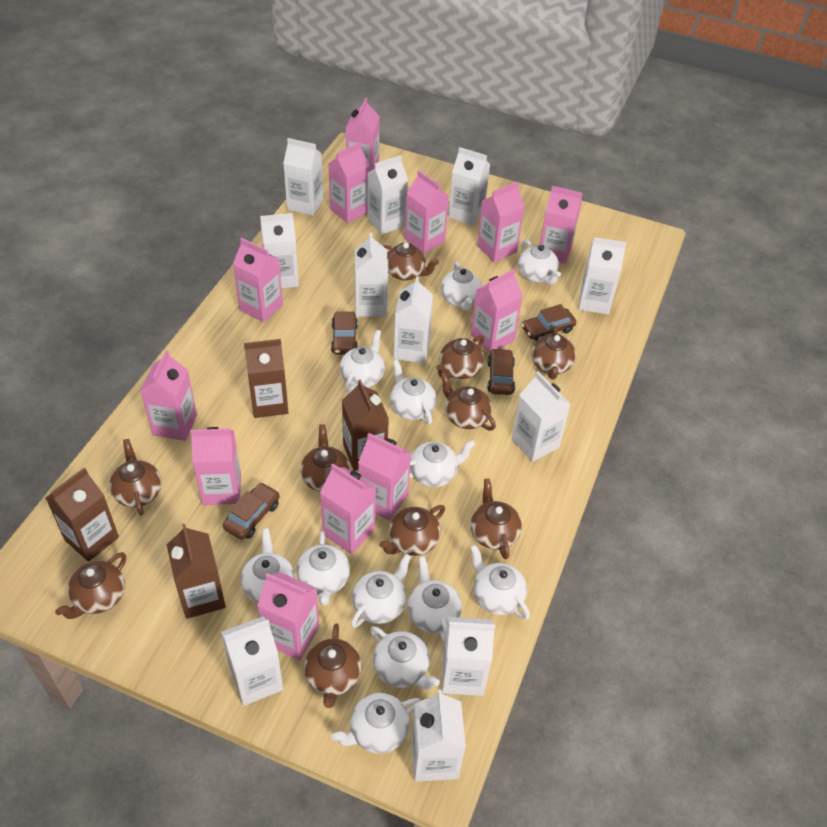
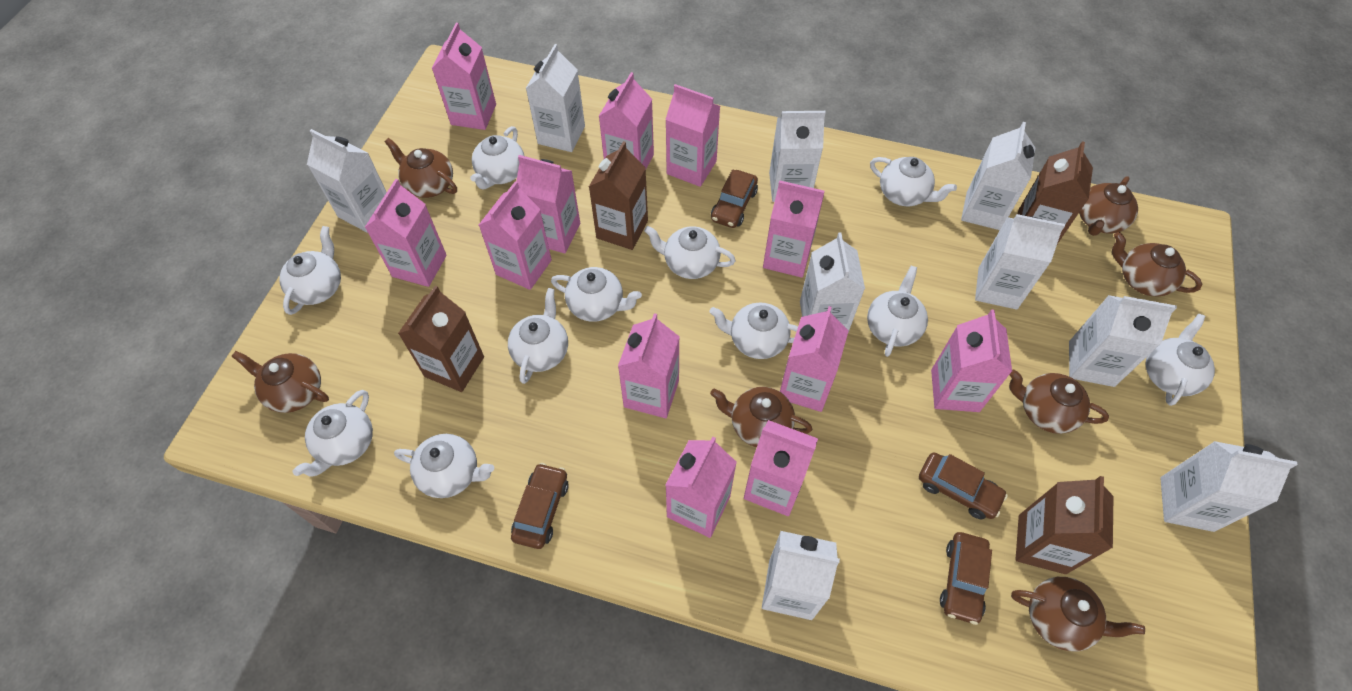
brown teapot: 10 -> 7
white carton: 11 -> 9
white teapot: 12 -> 11

